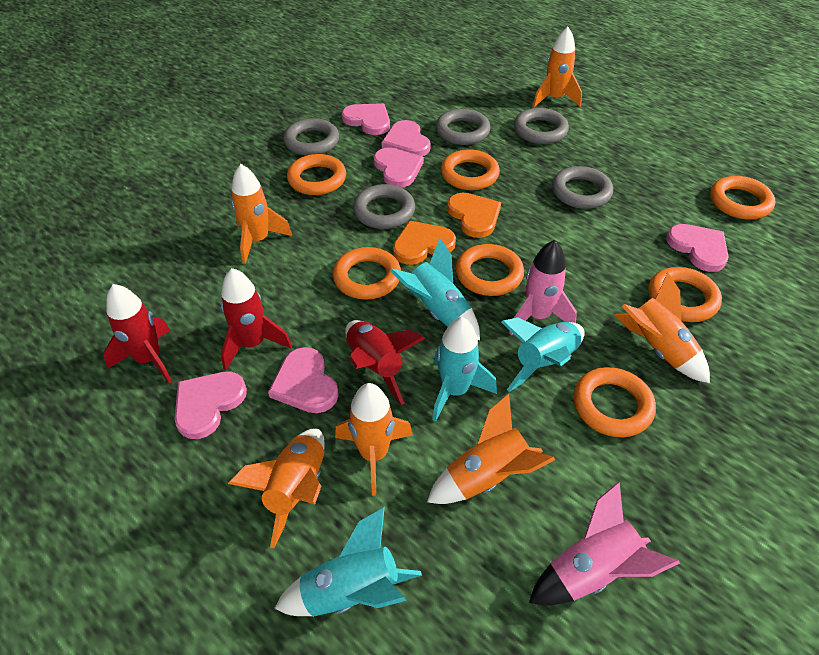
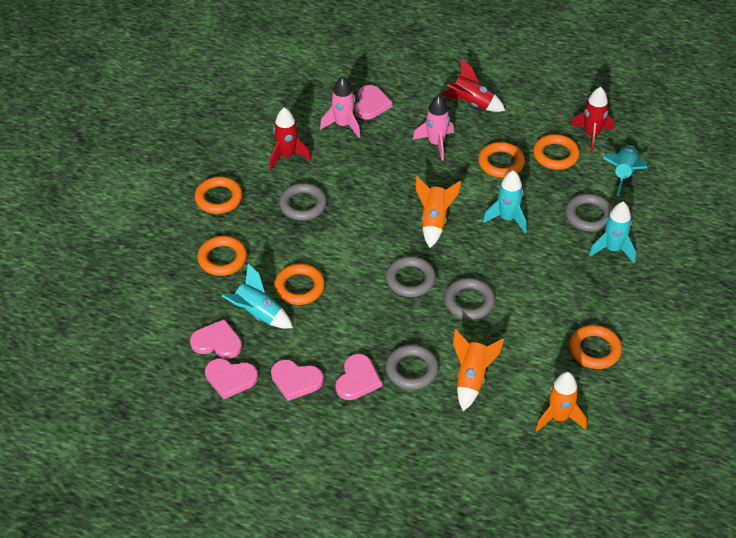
orange heart: 2 -> 0
orange ring: 7 -> 6
orange rocket: 6 -> 3
pink heart: 6 -> 5

